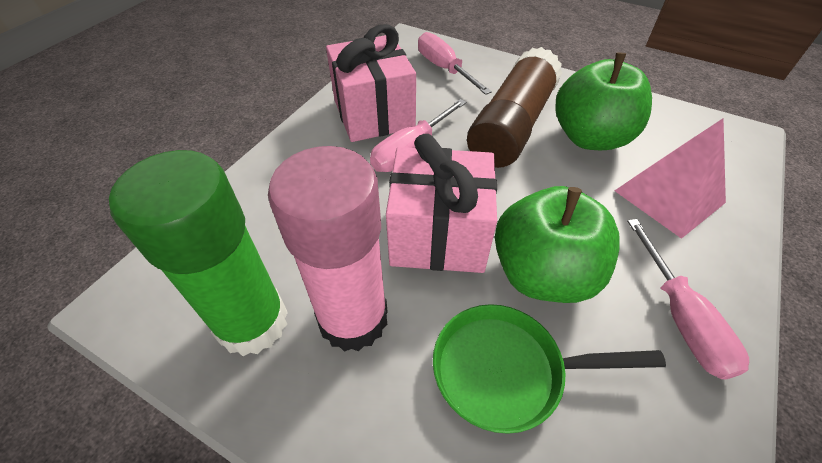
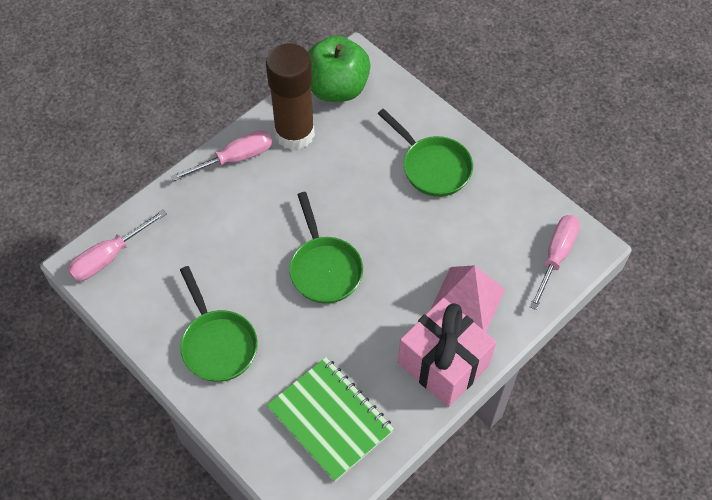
green apple: 2 -> 1
green glue stick: 1 -> 0
green notebook: 0 -> 1
green pan: 1 -> 3
pink gift: 2 -> 1
pink glue stick: 1 -> 0

